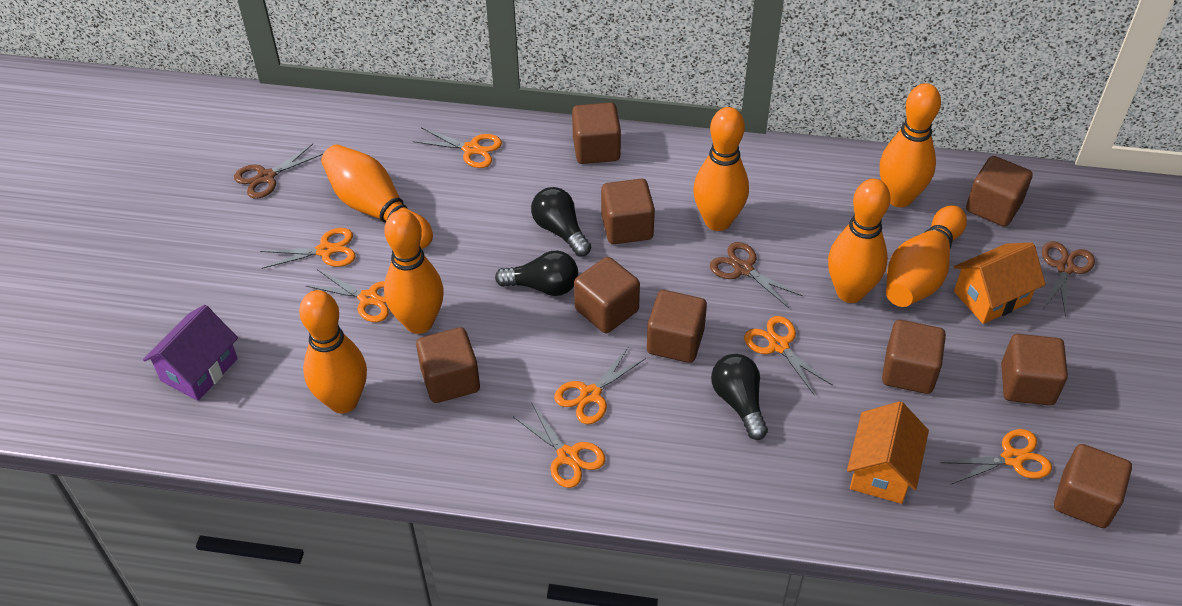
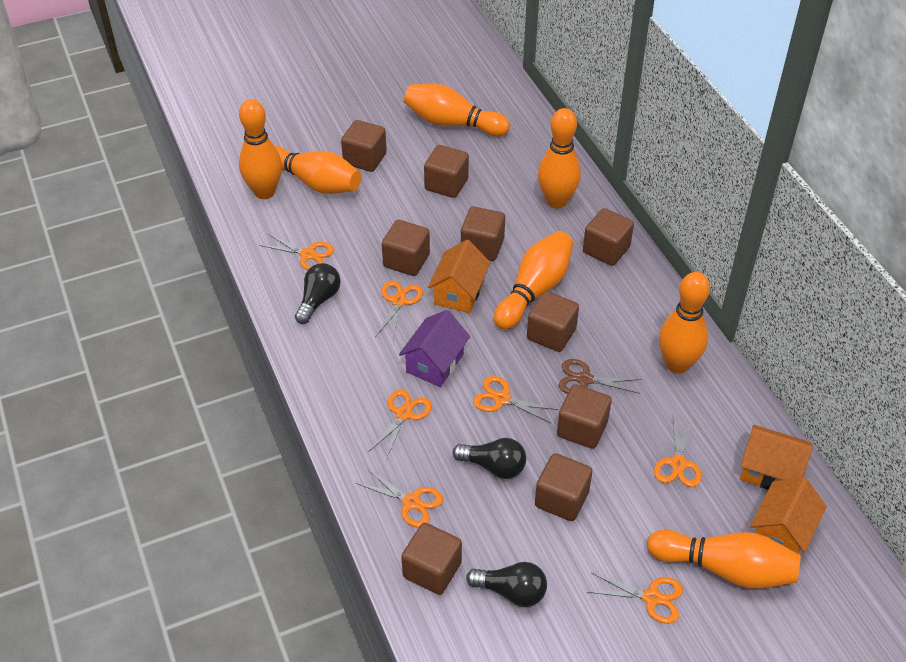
brown scissors: 3 -> 1
orange house: 2 -> 3

